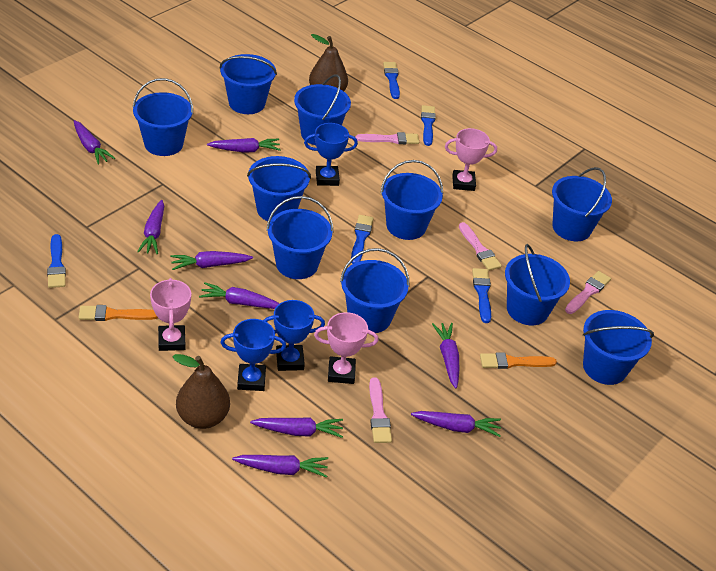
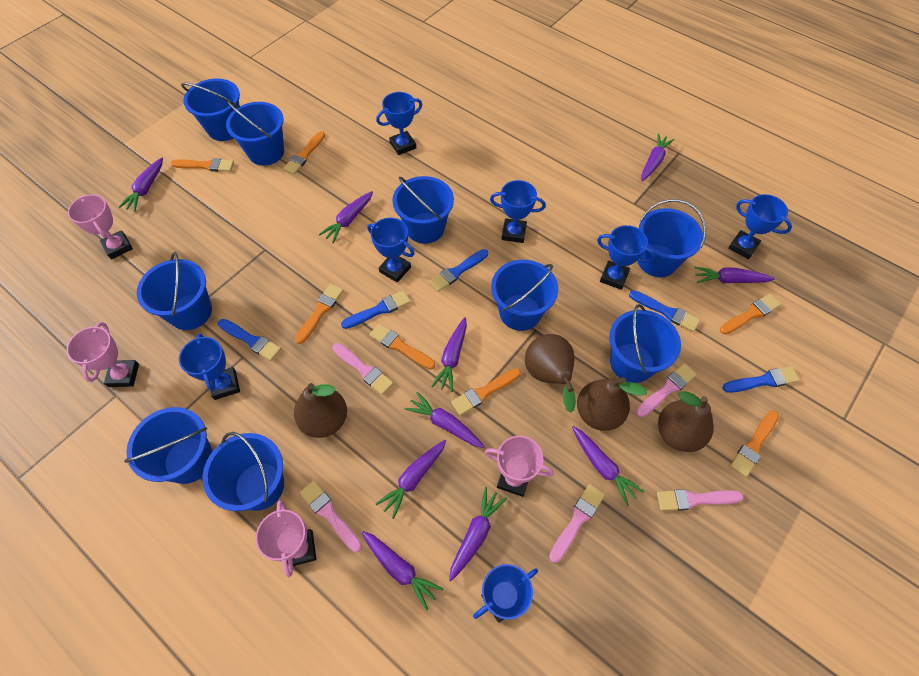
blue bucket: 10 -> 9
blue trophy: 3 -> 7
brown pear: 2 -> 4
orange brush: 2 -> 7
pink brush: 4 -> 5
pink trophy: 3 -> 4
purple carrot: 9 -> 10

